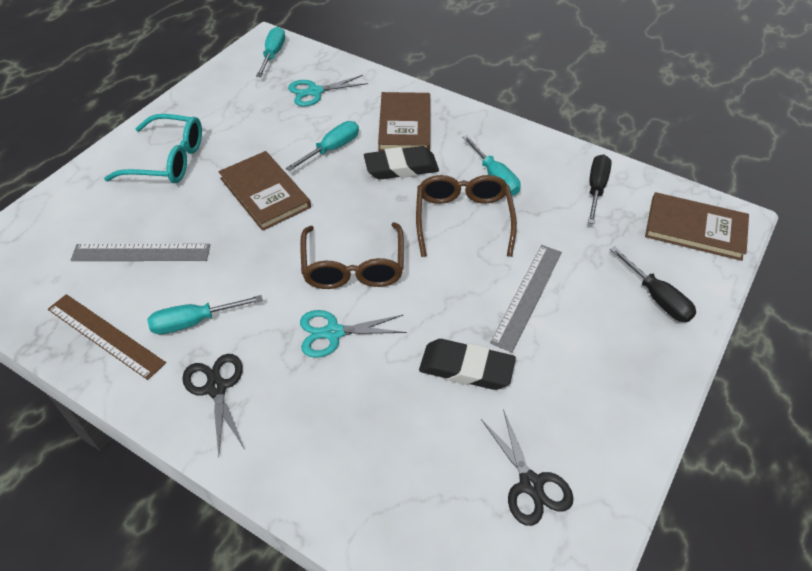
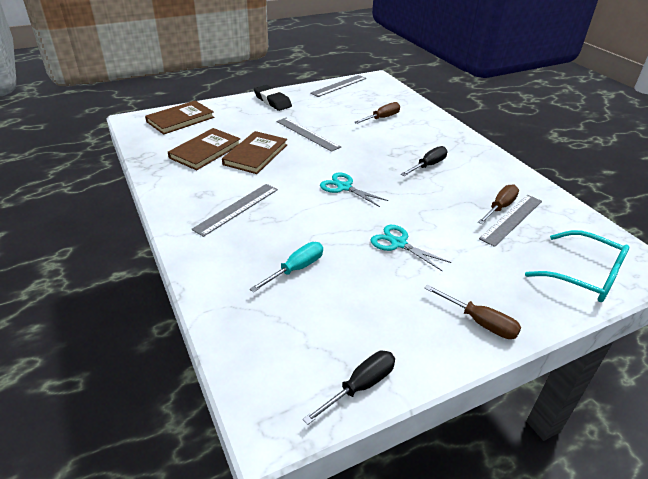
black eraser: 2 -> 1
black scissors: 2 -> 0
brown glasses: 2 -> 0
brown ruler: 1 -> 0
brown screwdriver: 0 -> 3
grey ruler: 2 -> 4
turquoise screwdriver: 4 -> 1

